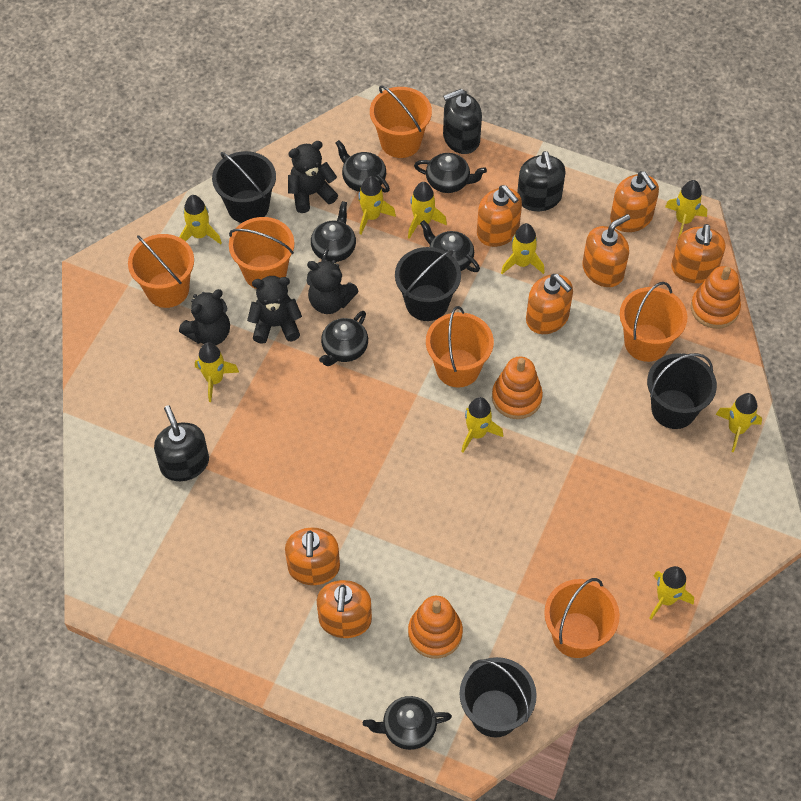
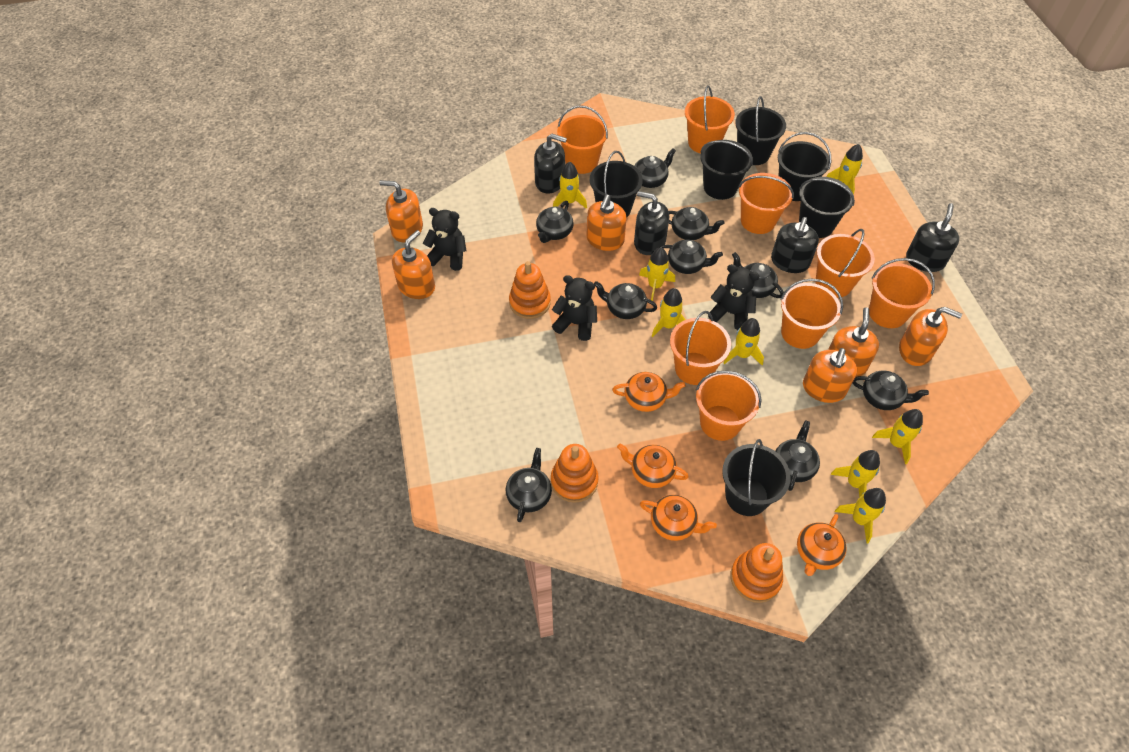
black bucket: 4 -> 6
black soap dispenser: 3 -> 4
black teapot: 6 -> 9
black teddy bear: 4 -> 3
orange bucket: 6 -> 8
orange soap dispenser: 7 -> 6
orange teapot: 0 -> 4
yellow rocket: 9 -> 8

